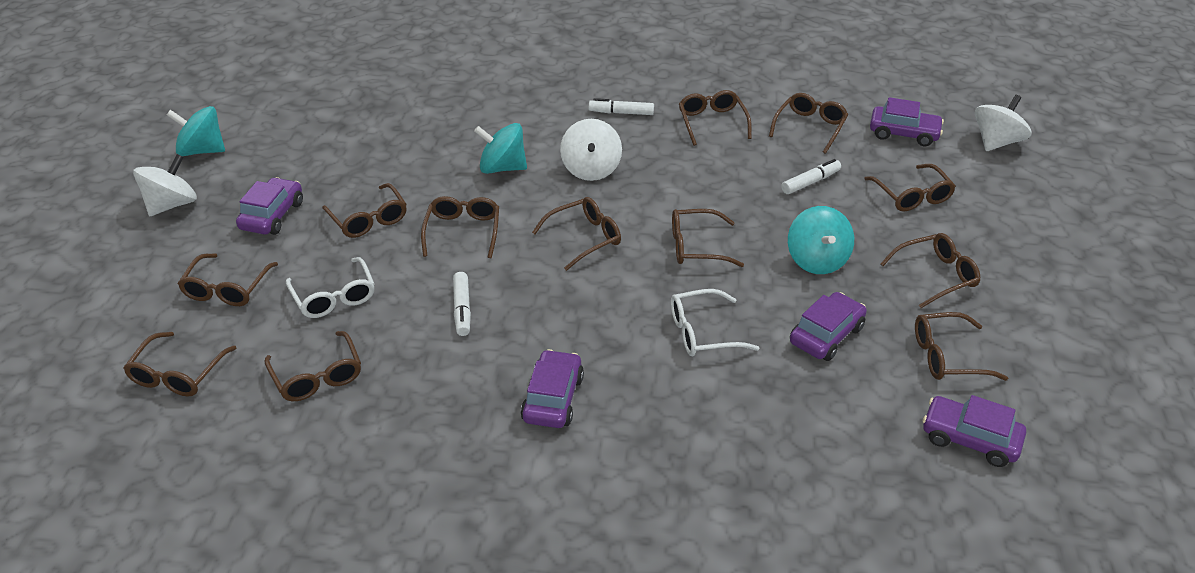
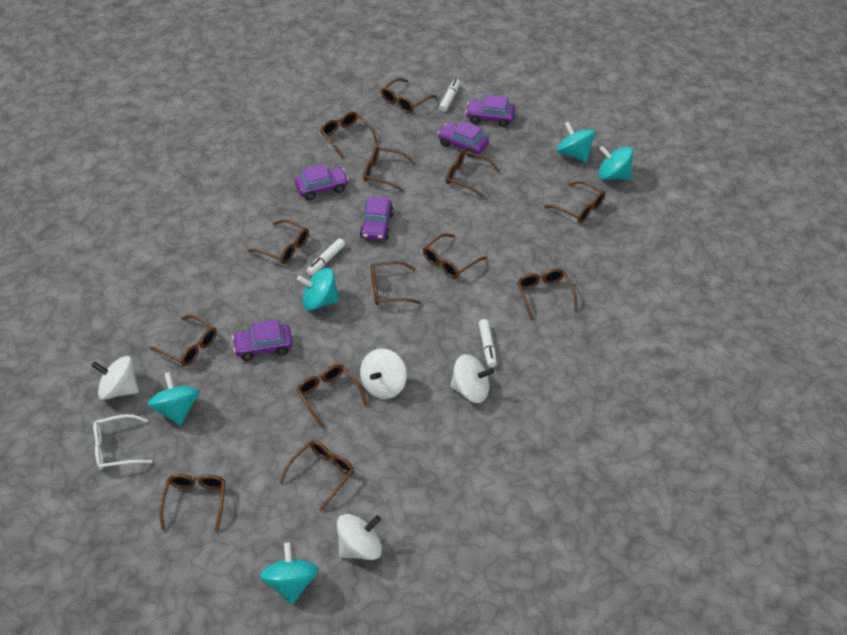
brown glasses: 12 -> 13
turquoise spinning top: 3 -> 5
white glasses: 2 -> 1
white spinning top: 3 -> 4

